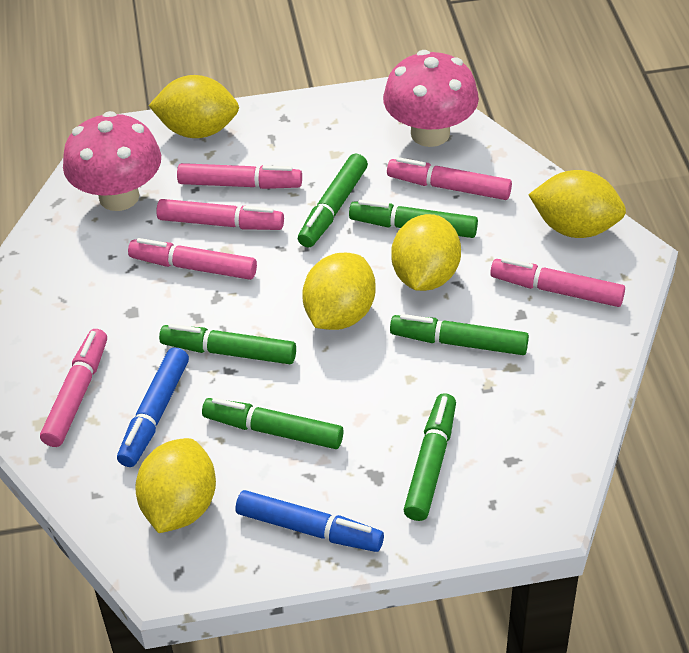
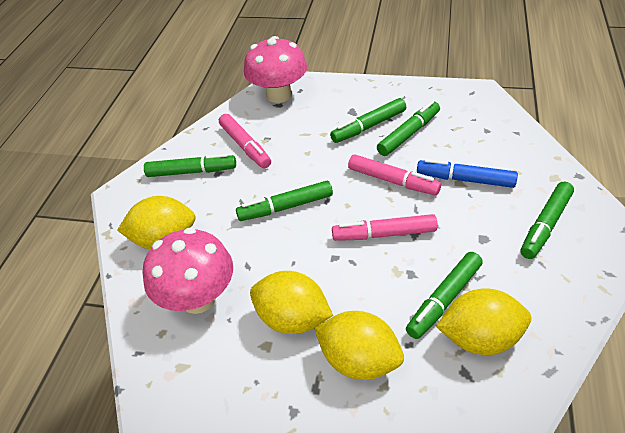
blue marker: 2 -> 1
pink marker: 6 -> 3
yellow lemon: 5 -> 4

